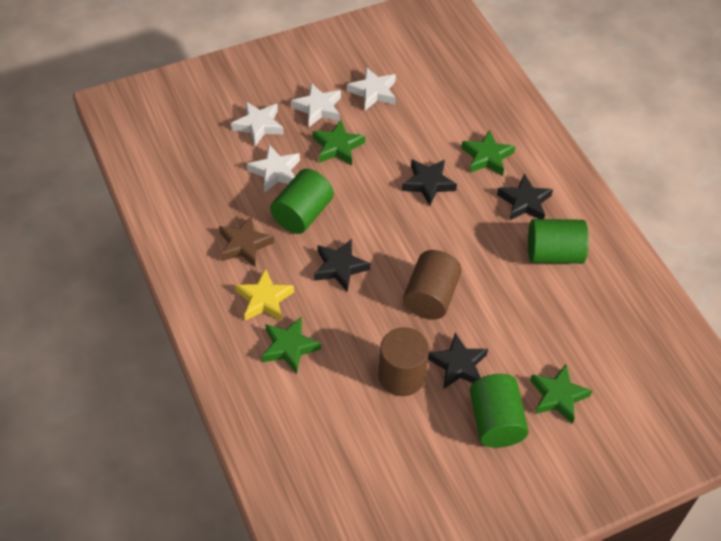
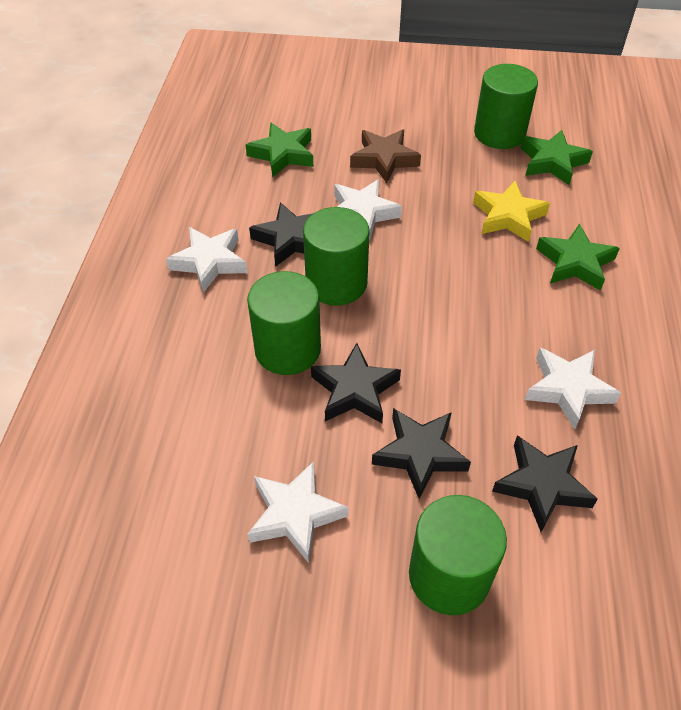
brown cylinder: 2 -> 0
green cylinder: 3 -> 4
green star: 4 -> 3

